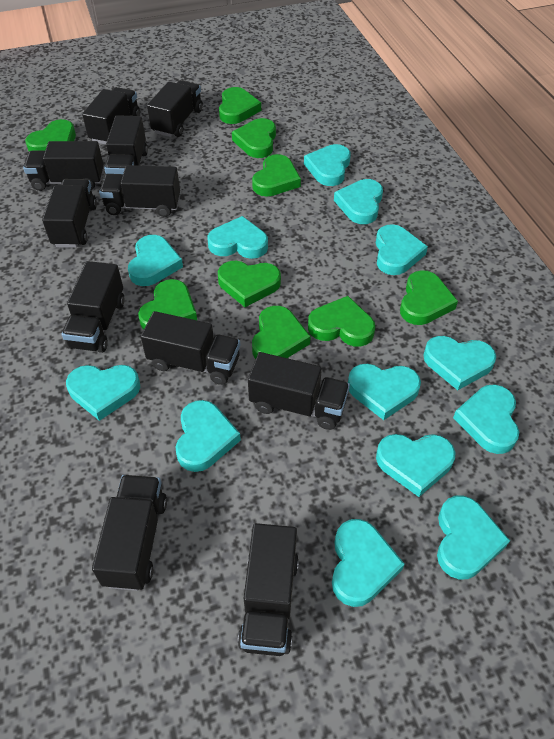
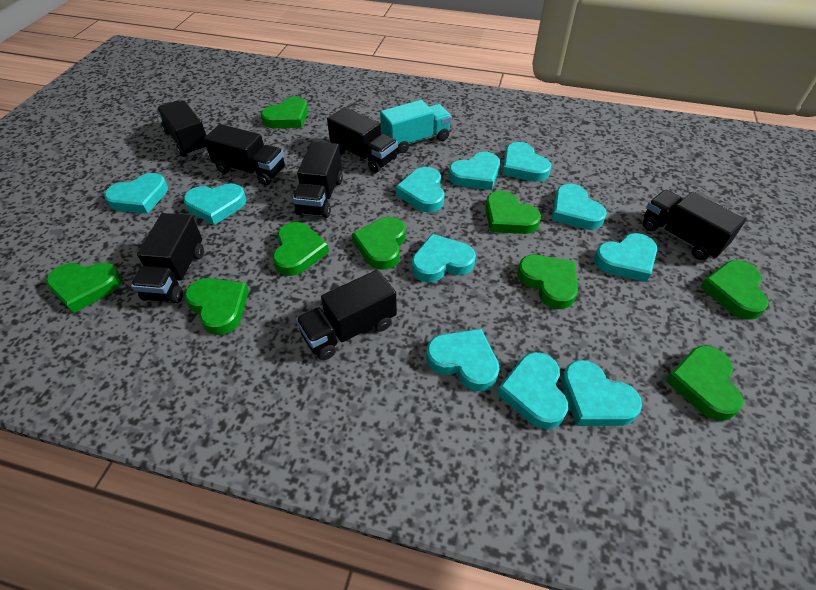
black truck: 11 -> 7
turquoise heart: 13 -> 11
turquoise truck: 0 -> 1

